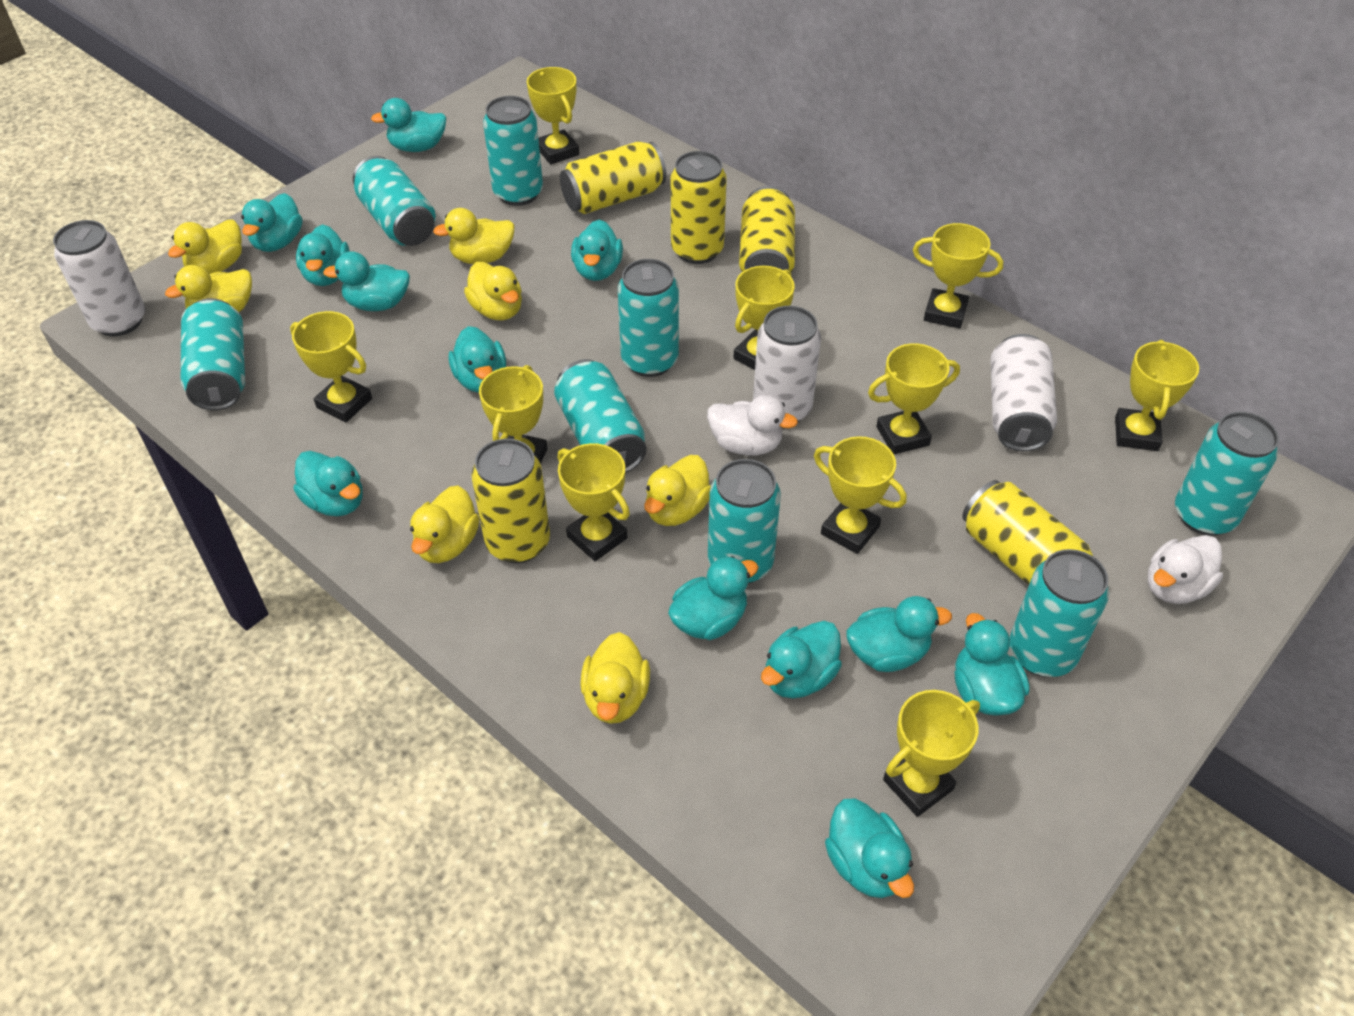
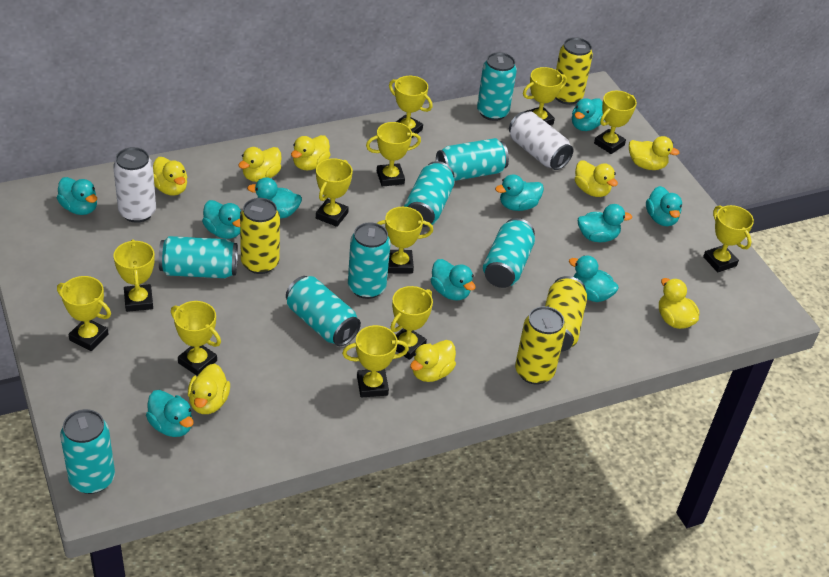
turquoise duck: 12 -> 10
white can: 3 -> 2
white duck: 2 -> 0
yellow can: 5 -> 4
yellow duck: 7 -> 8
yellow trophy: 10 -> 12

